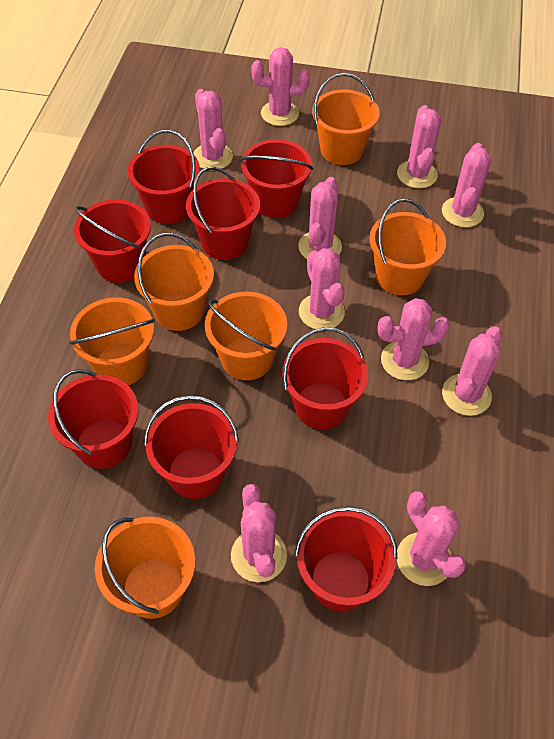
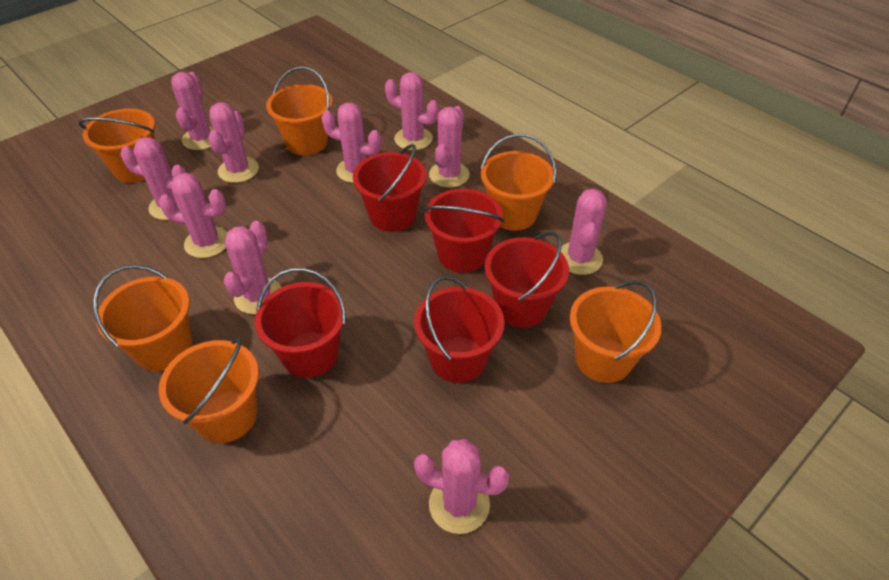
red bucket: 8 -> 5

